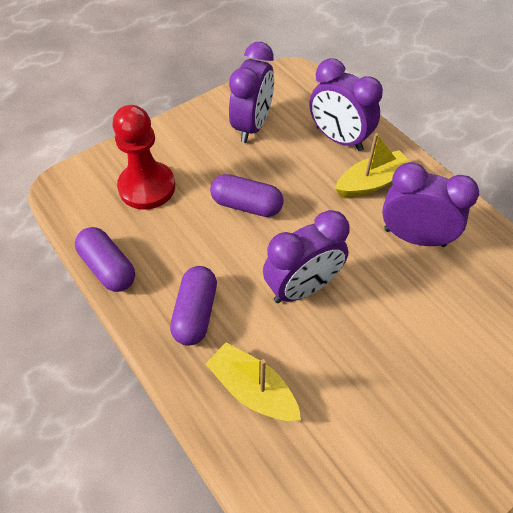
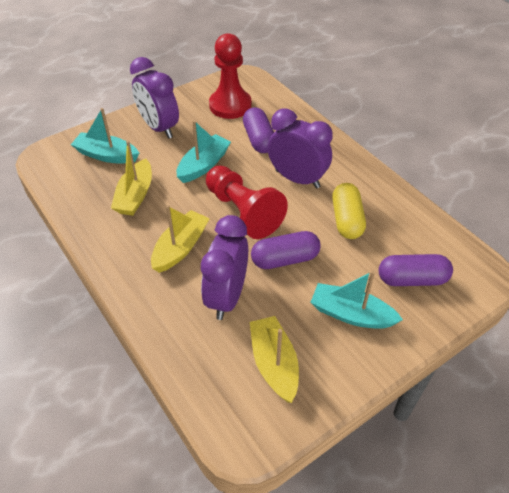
purple clock: 4 -> 3
red pawn: 1 -> 2
turquoise boat: 0 -> 3
yellow boat: 2 -> 3
yellow capsule: 0 -> 1

